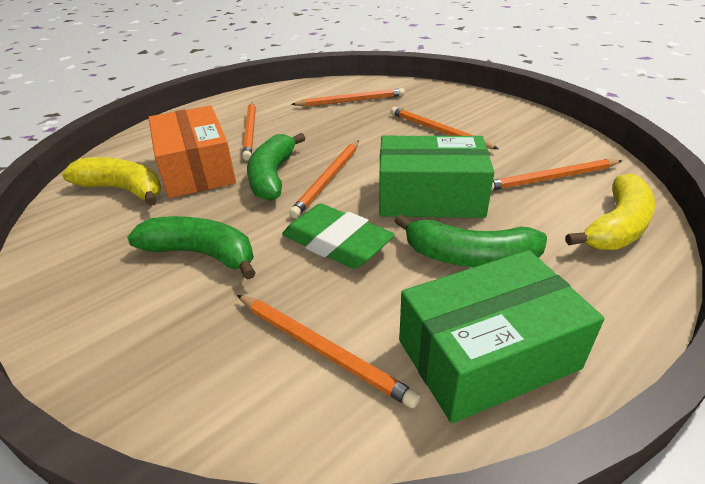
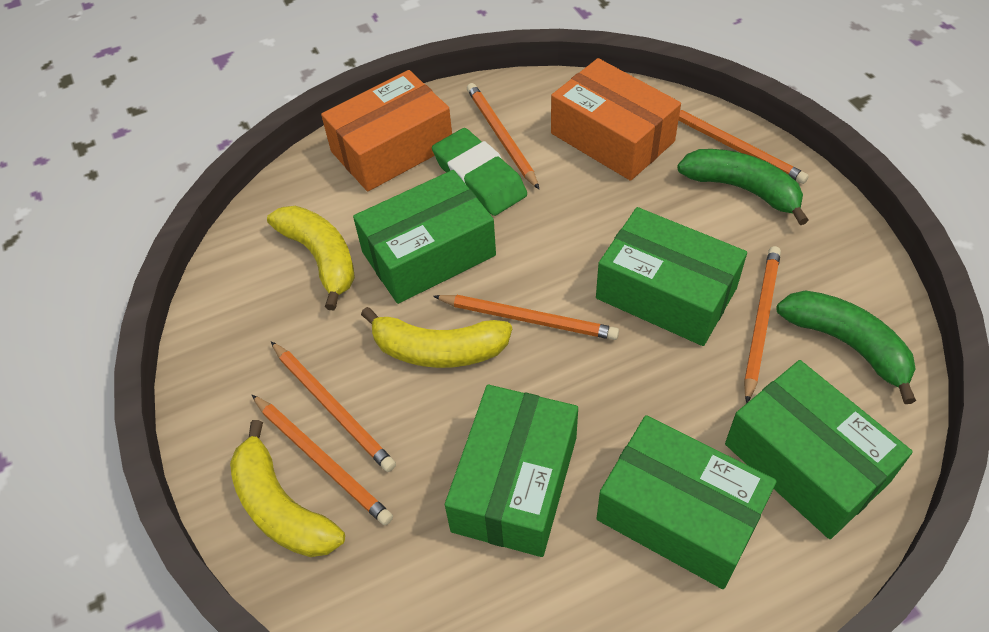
green banana: 3 -> 2
green box: 2 -> 5
orange box: 1 -> 2
yellow banana: 2 -> 3

